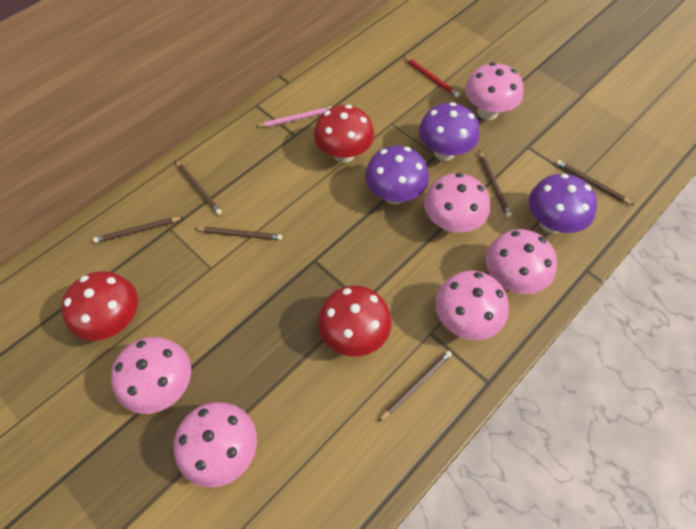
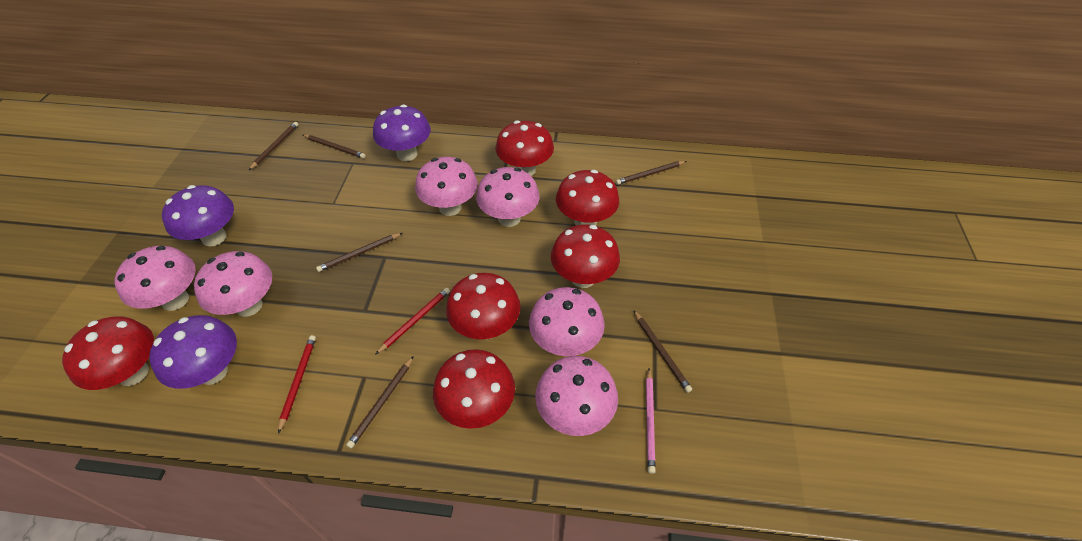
red mushroom: 3 -> 6
red pencil: 1 -> 2

